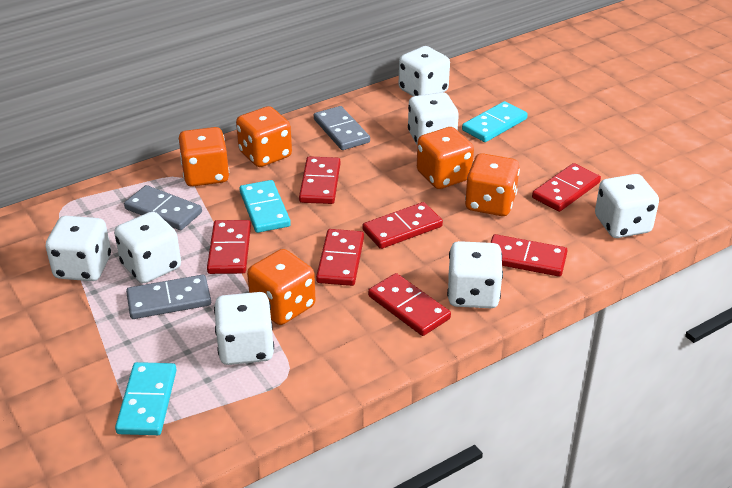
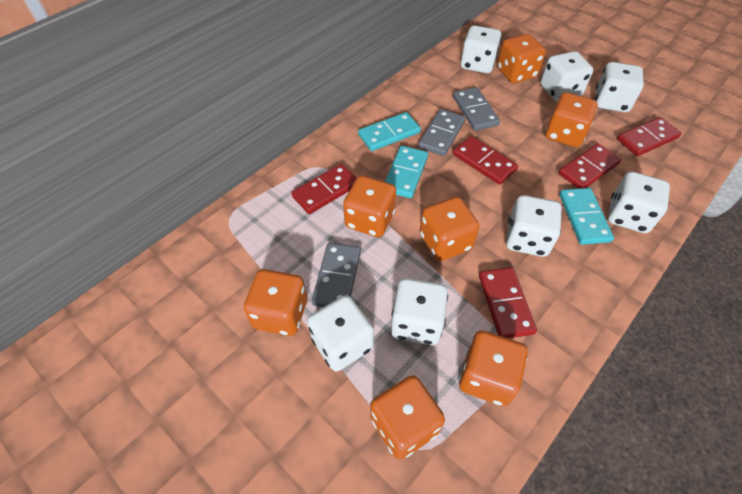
orange dice: 5 -> 7
red domino: 7 -> 5

